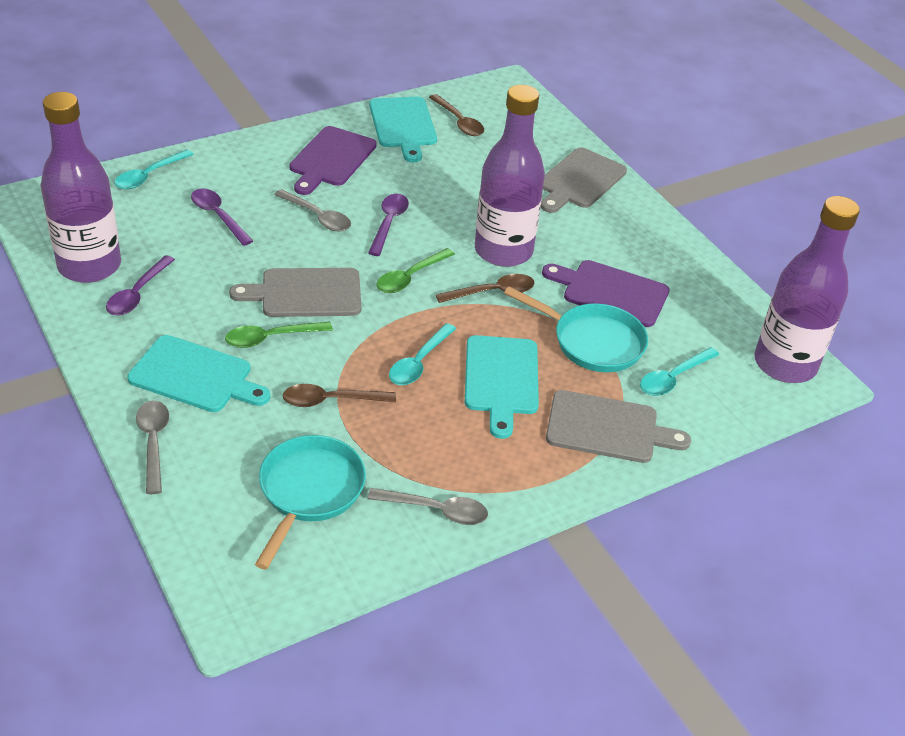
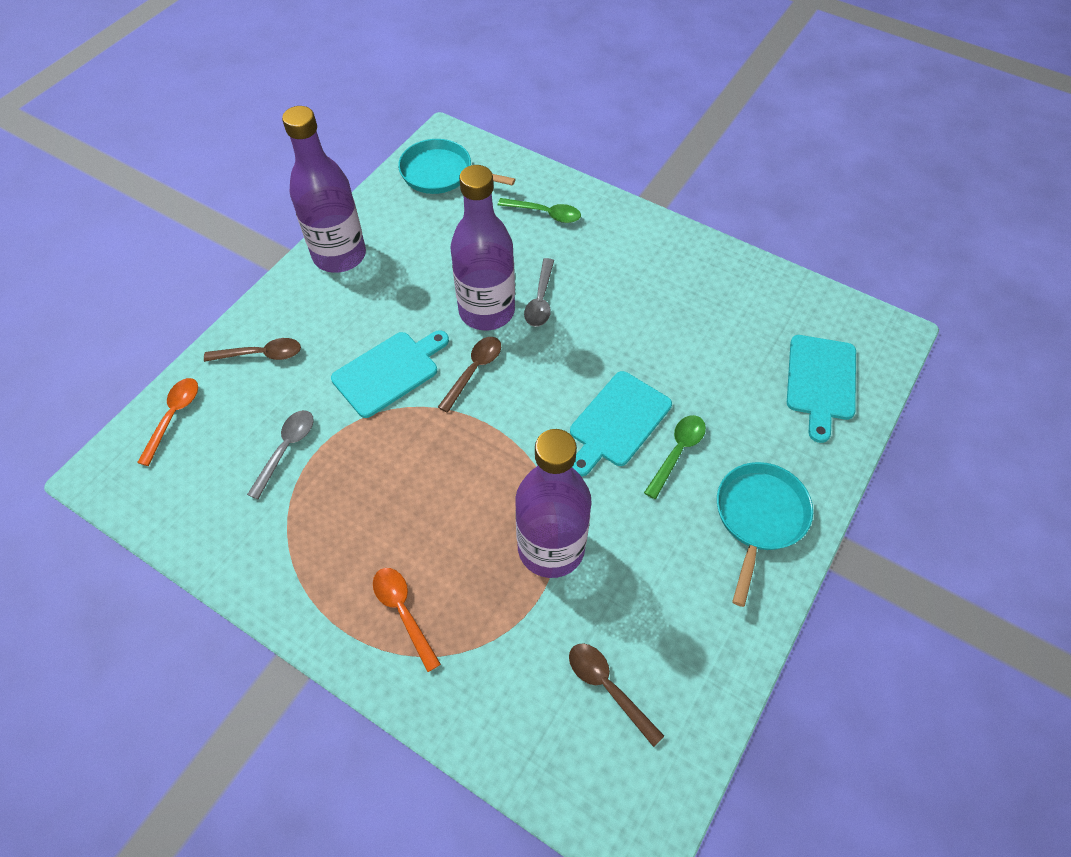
grey cutting board: 3 -> 0
grey spoon: 3 -> 2
orange spoon: 0 -> 2
purple cutting board: 2 -> 0
purple spoon: 3 -> 0
turquoise spoon: 3 -> 0

